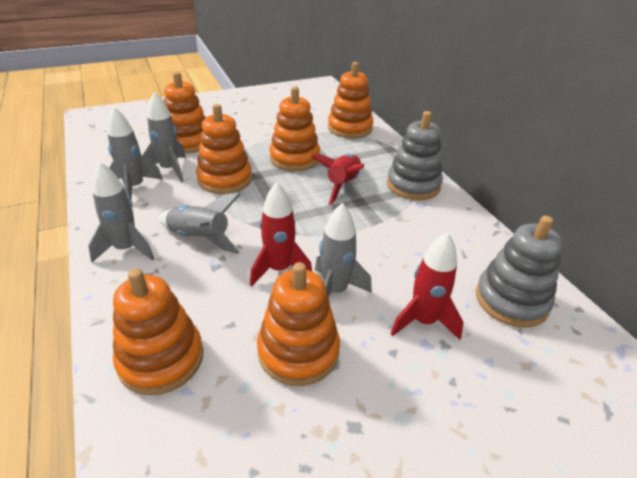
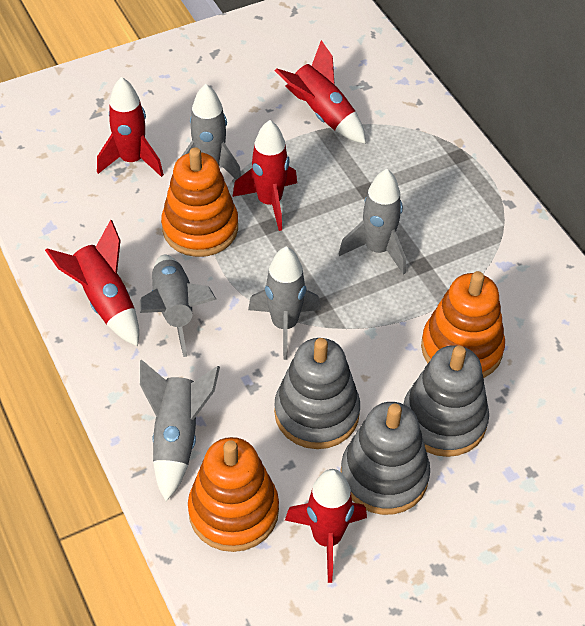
grey stacking toy: 2 -> 3
orange stacking toy: 6 -> 3
red rocket: 3 -> 5

